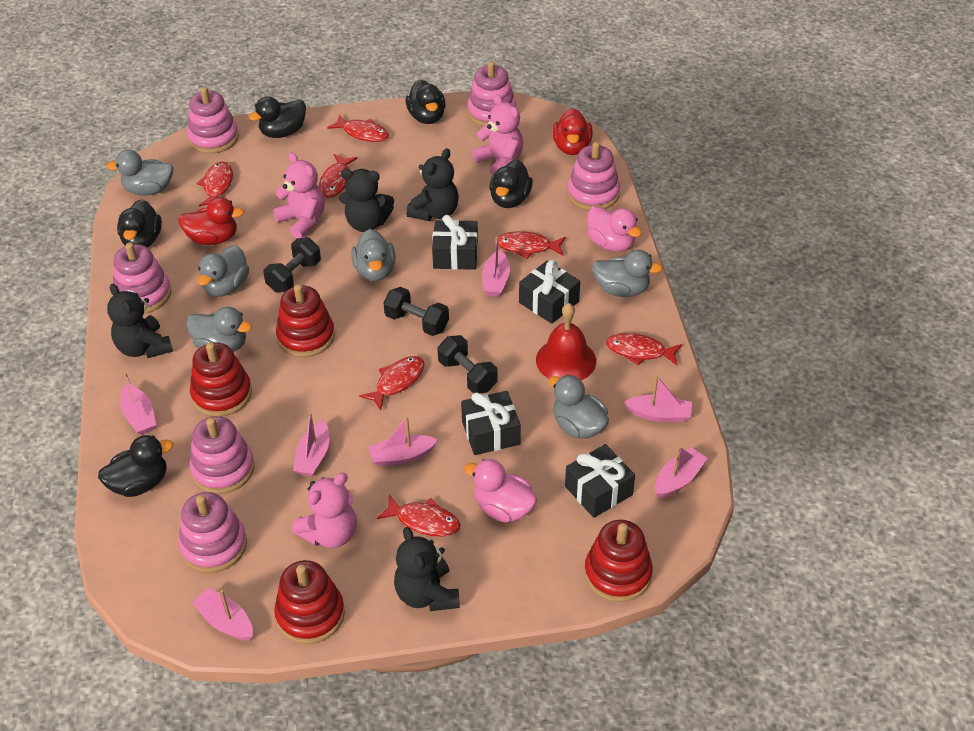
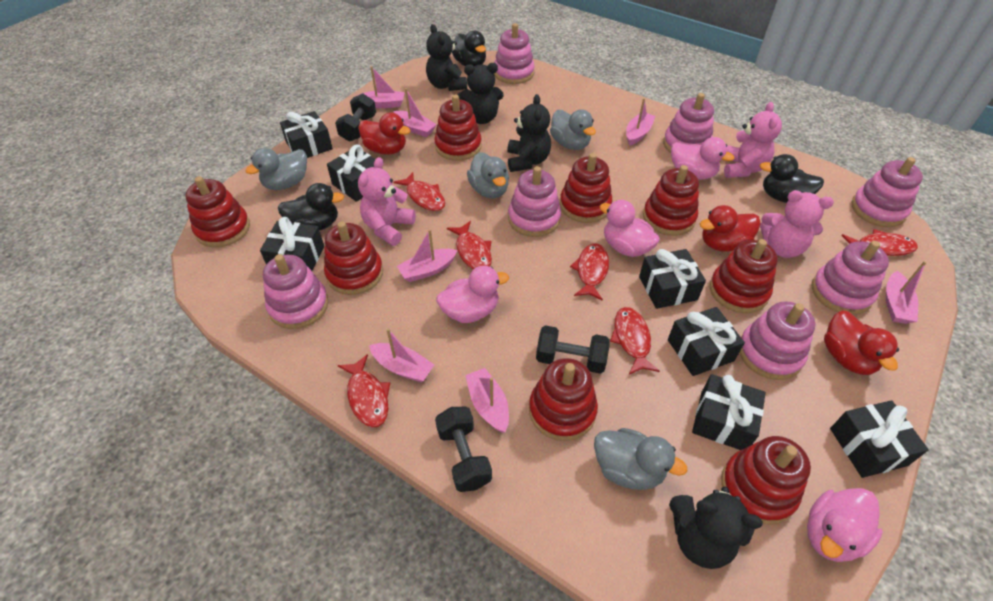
black duck: 5 -> 3
black gift: 4 -> 7
grey duck: 6 -> 4
pink duck: 2 -> 4
pink stacking toy: 6 -> 7
red bell: 1 -> 0
red duck: 2 -> 3
red fish: 7 -> 6
red stacking toy: 4 -> 8

